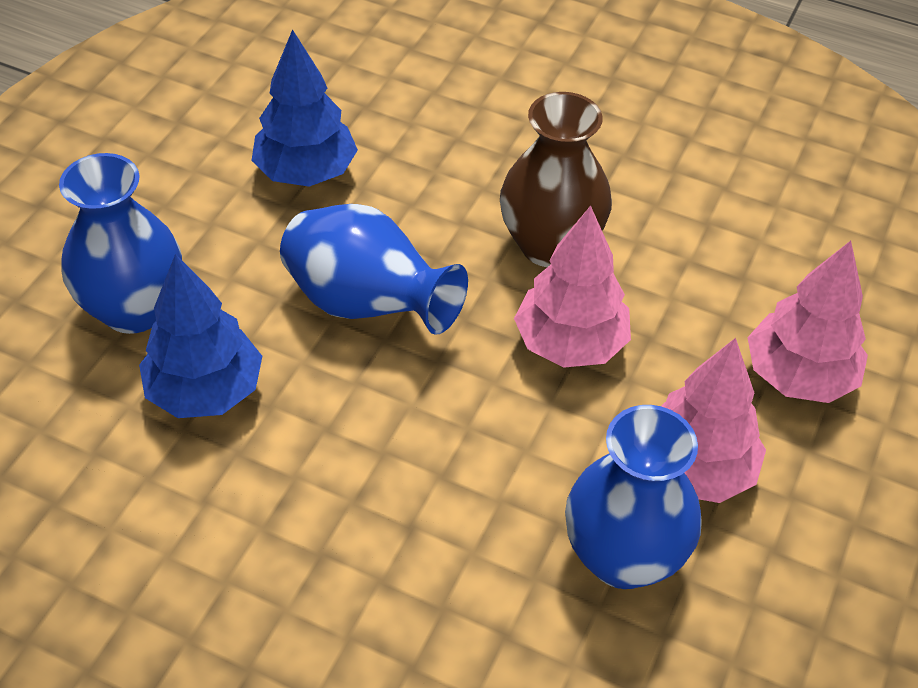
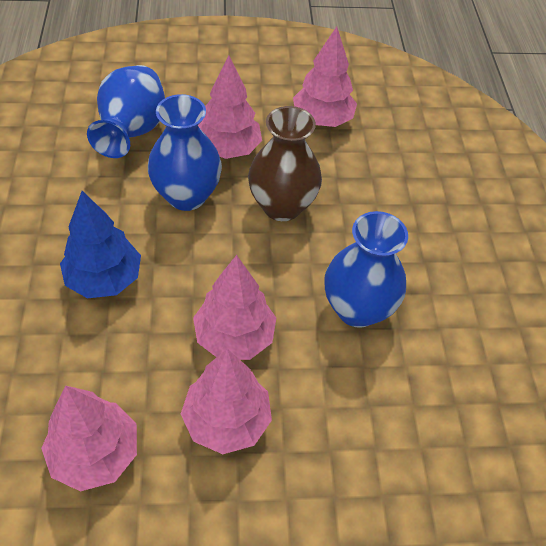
blue tree: 2 -> 1
pink tree: 3 -> 5

